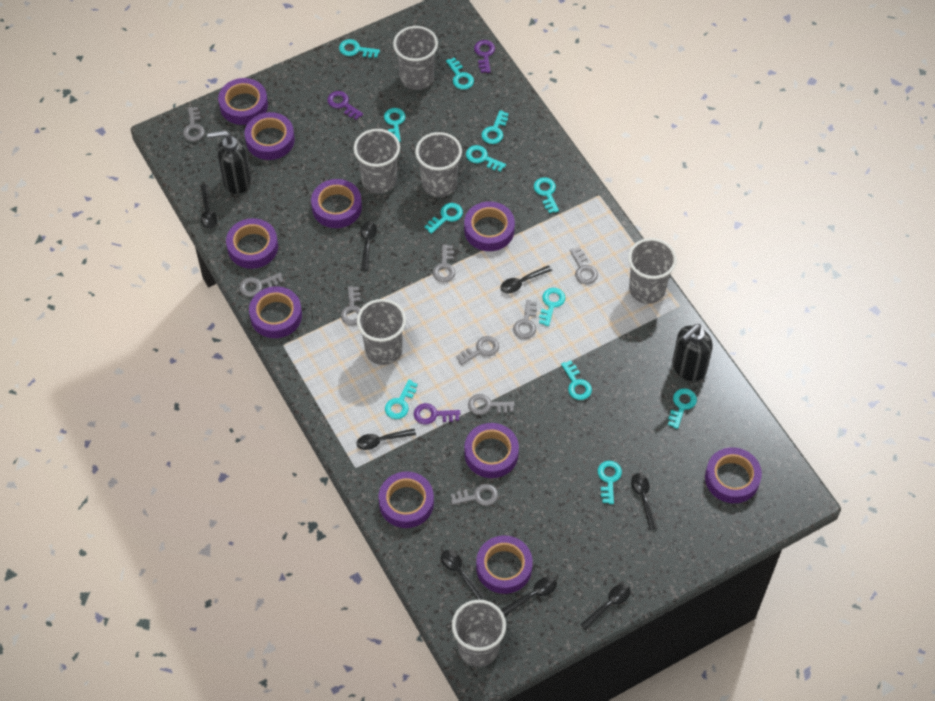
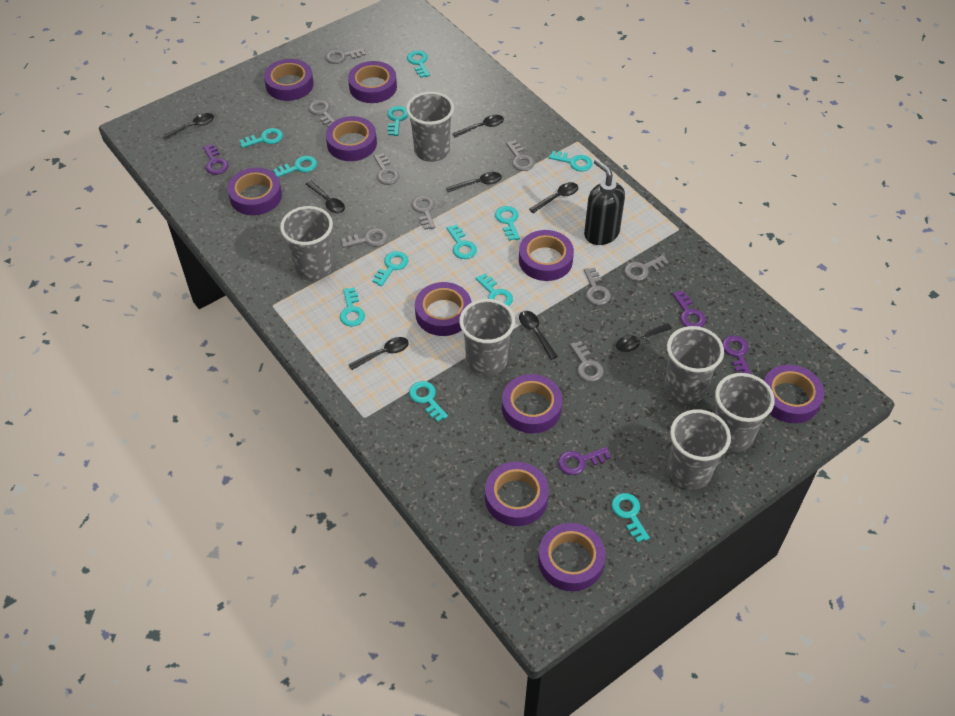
black soap dispenser: 2 -> 1
purple key: 3 -> 4

